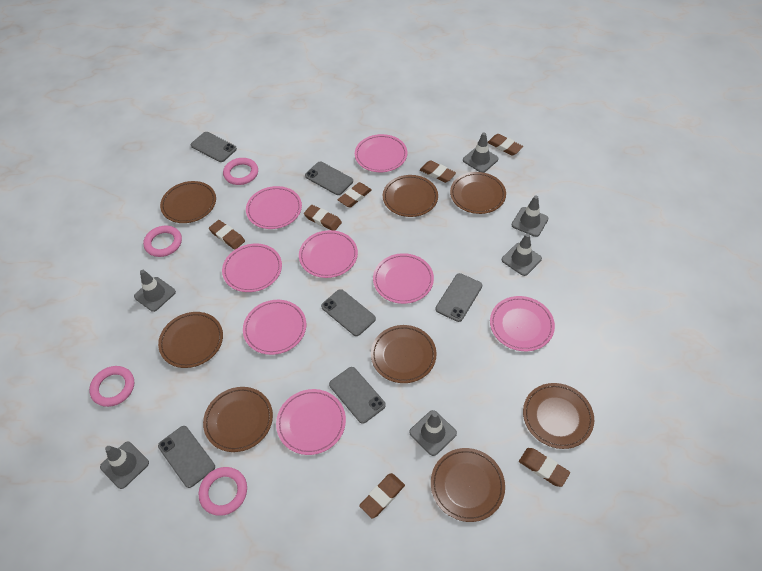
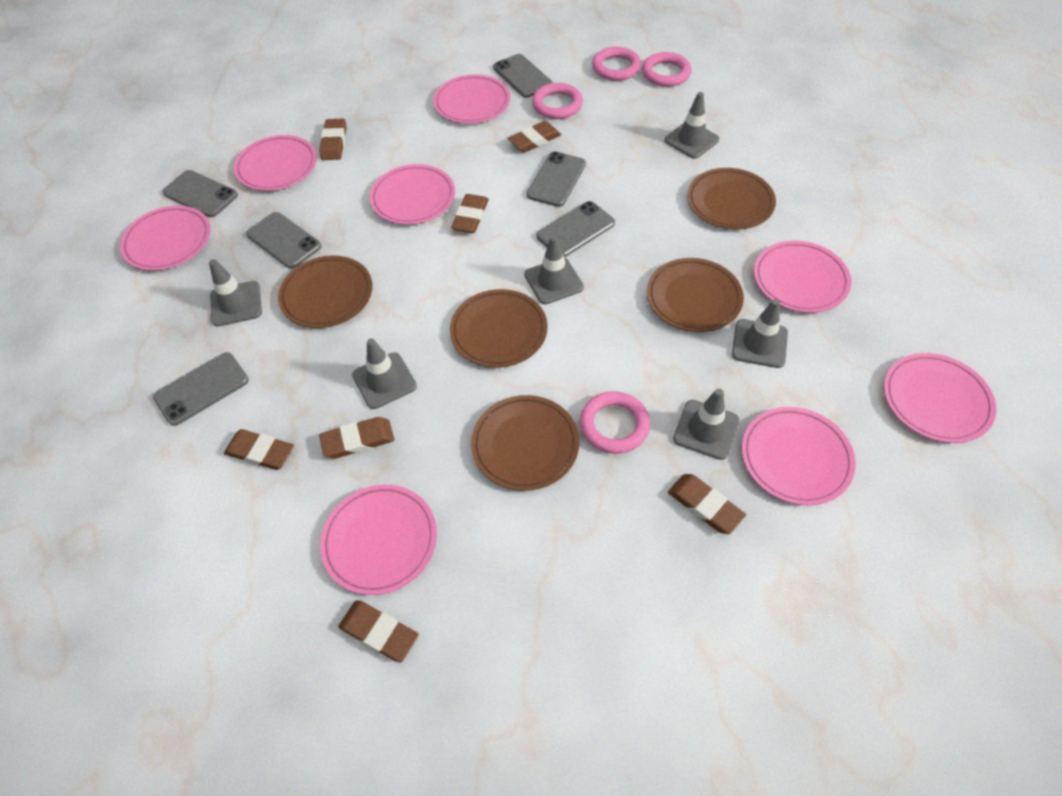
brown plate: 8 -> 5

